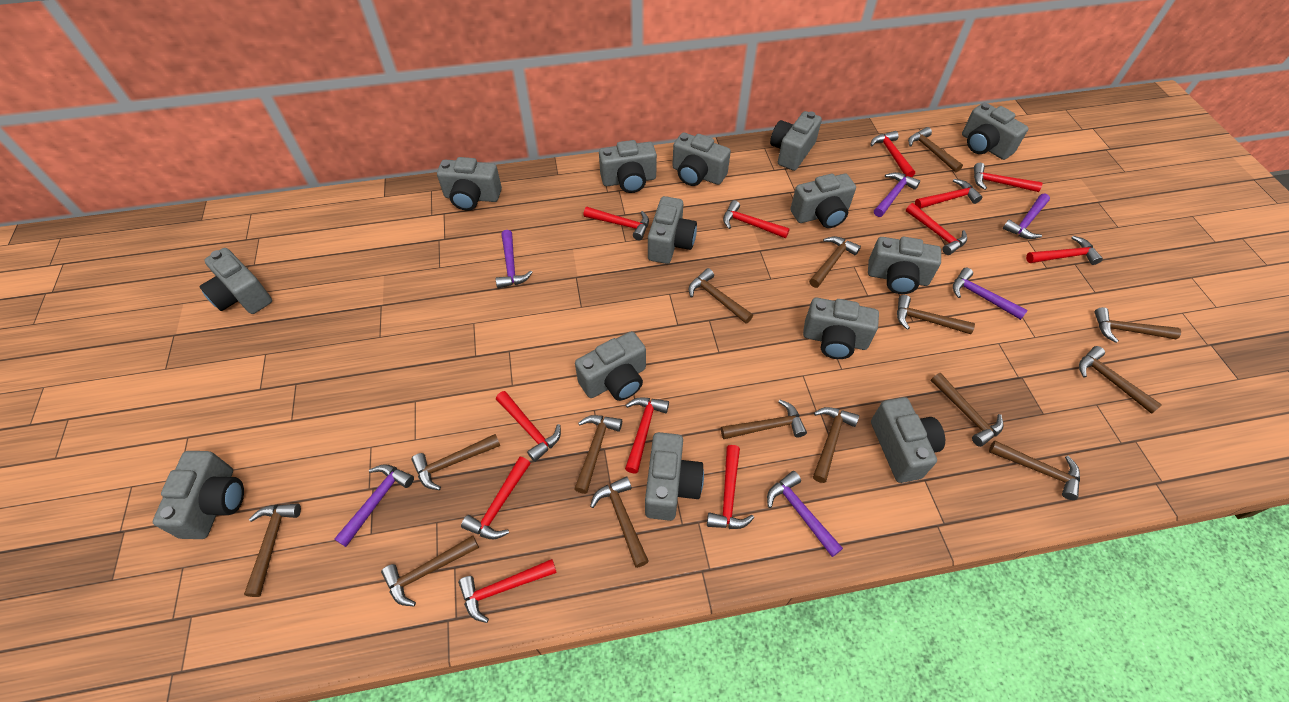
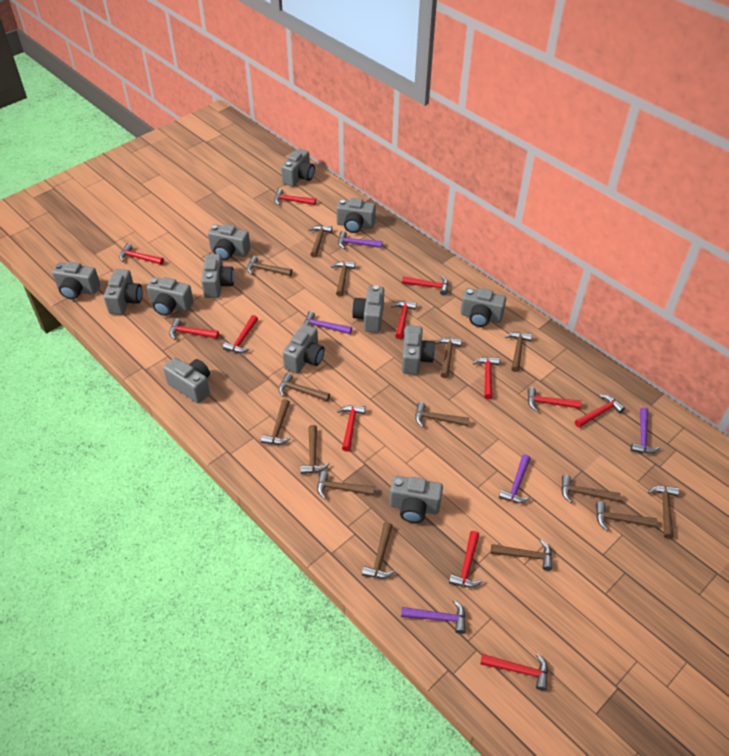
grey camera: 14 -> 13
purple hammer: 6 -> 5

